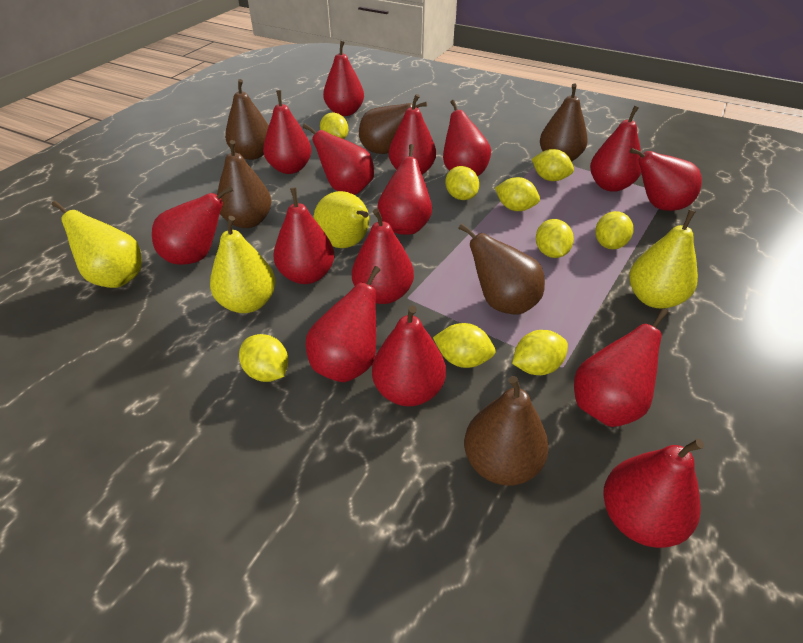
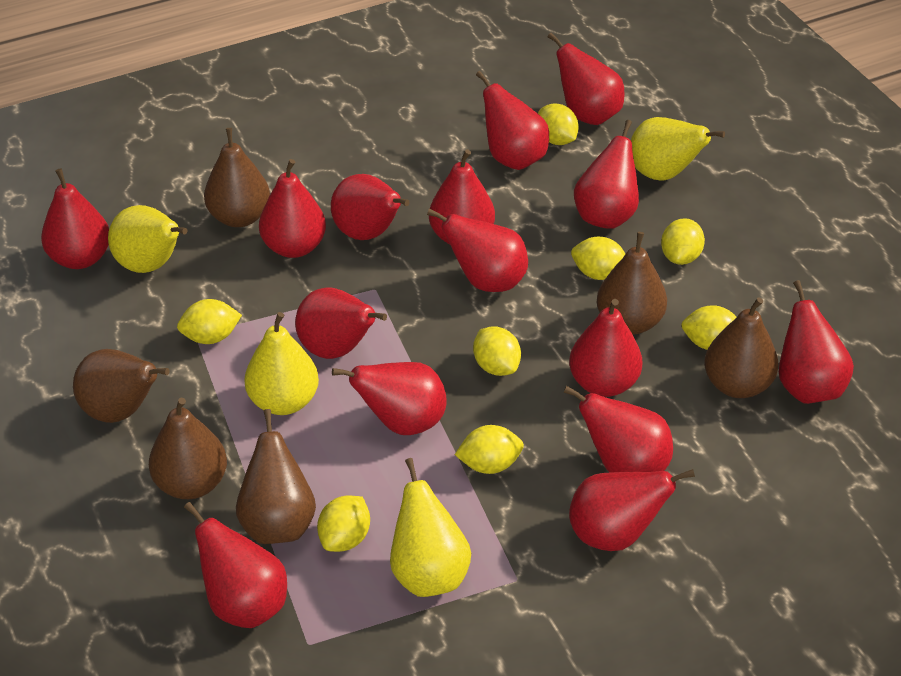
yellow lemon: 9 -> 8

